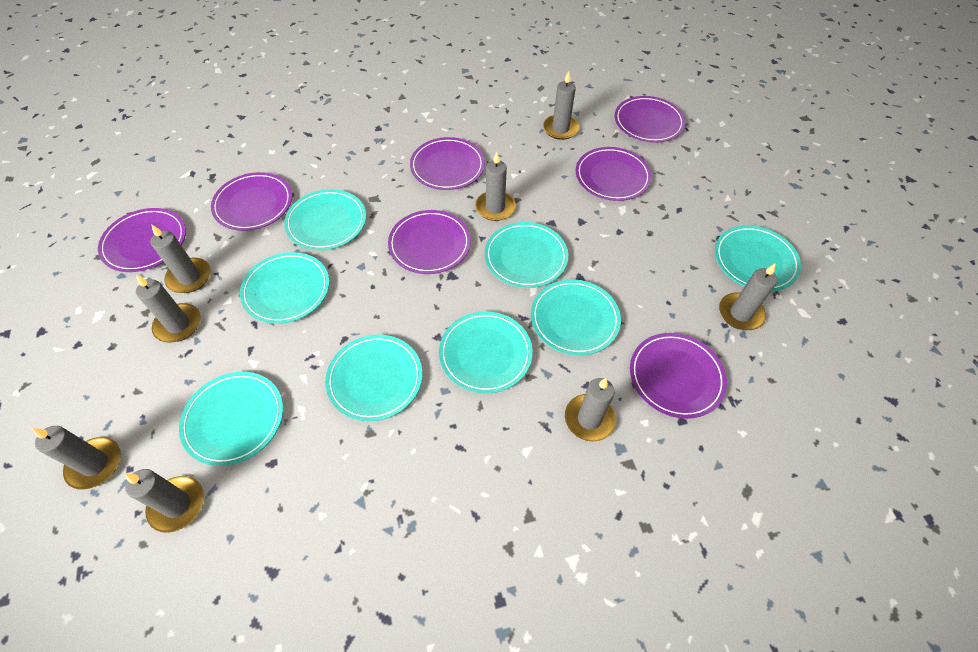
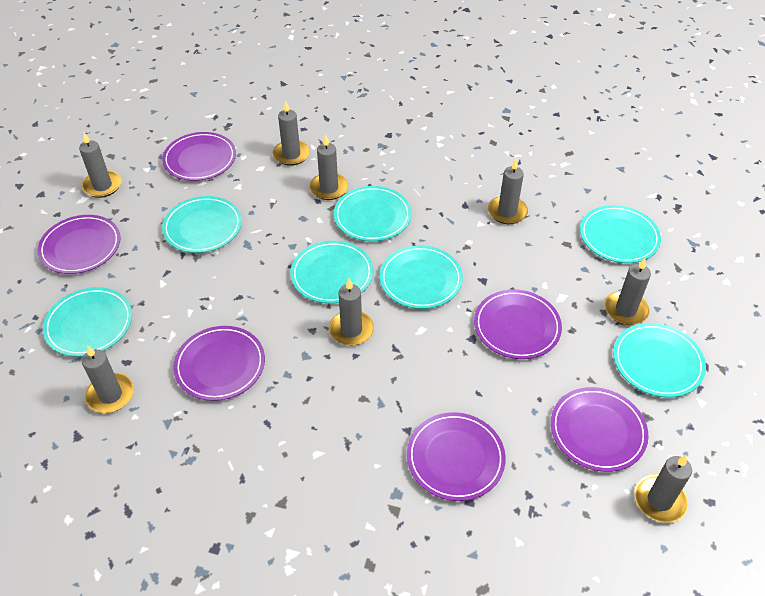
purple plate: 7 -> 6
turquoise plate: 8 -> 7

